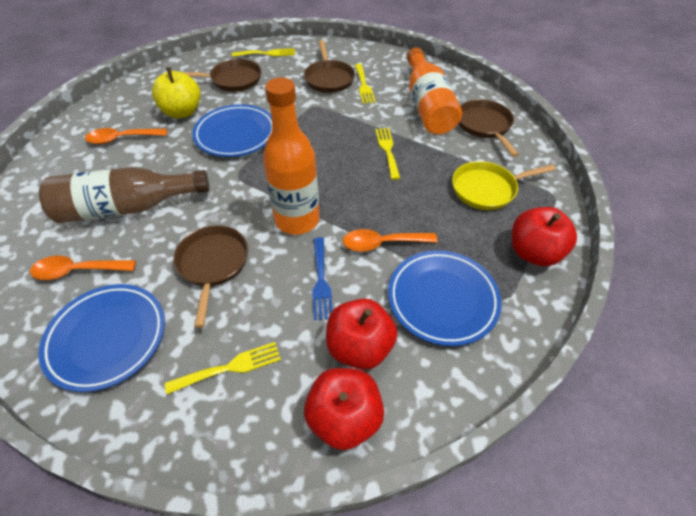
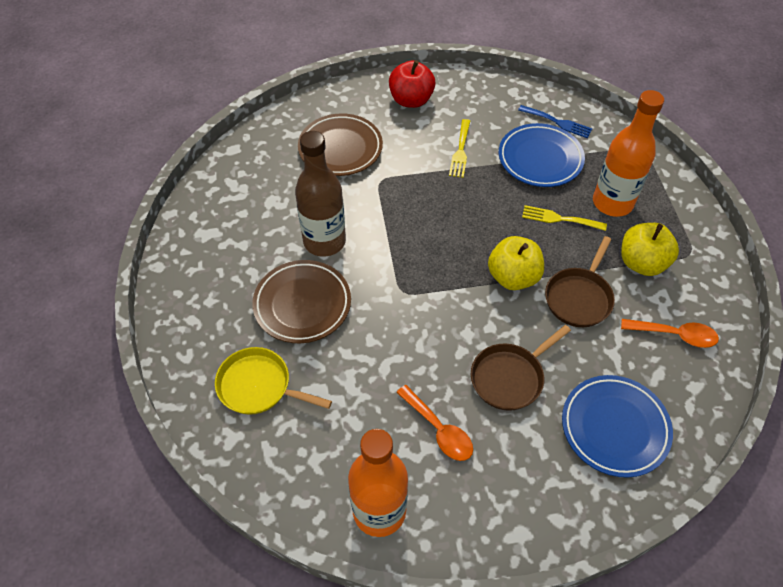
blue plate: 3 -> 2
brown pan: 4 -> 2
brown plate: 0 -> 2
orange spoon: 3 -> 2
red apple: 3 -> 1
yellow apple: 1 -> 2
yellow fork: 4 -> 2

